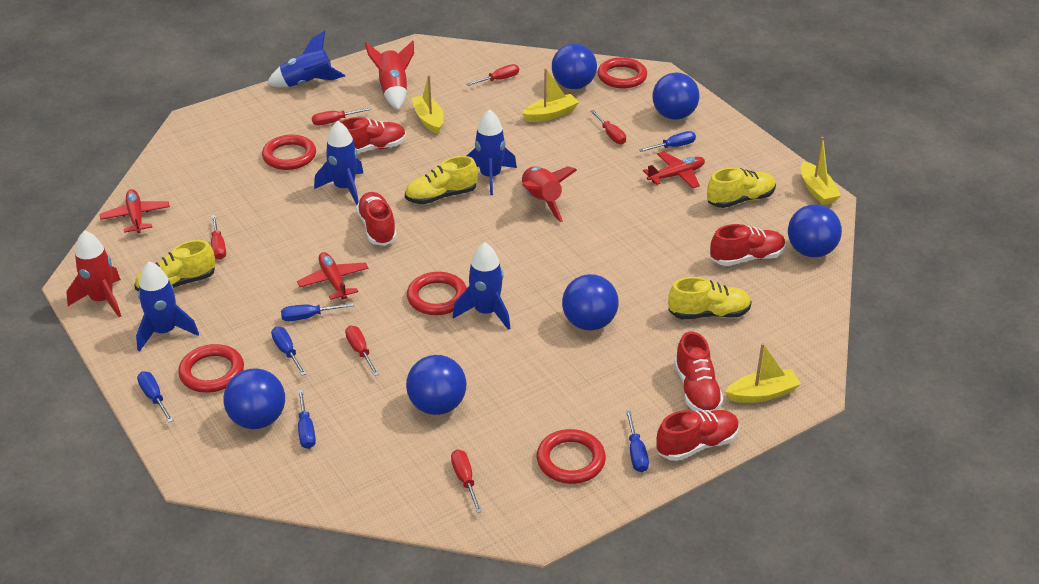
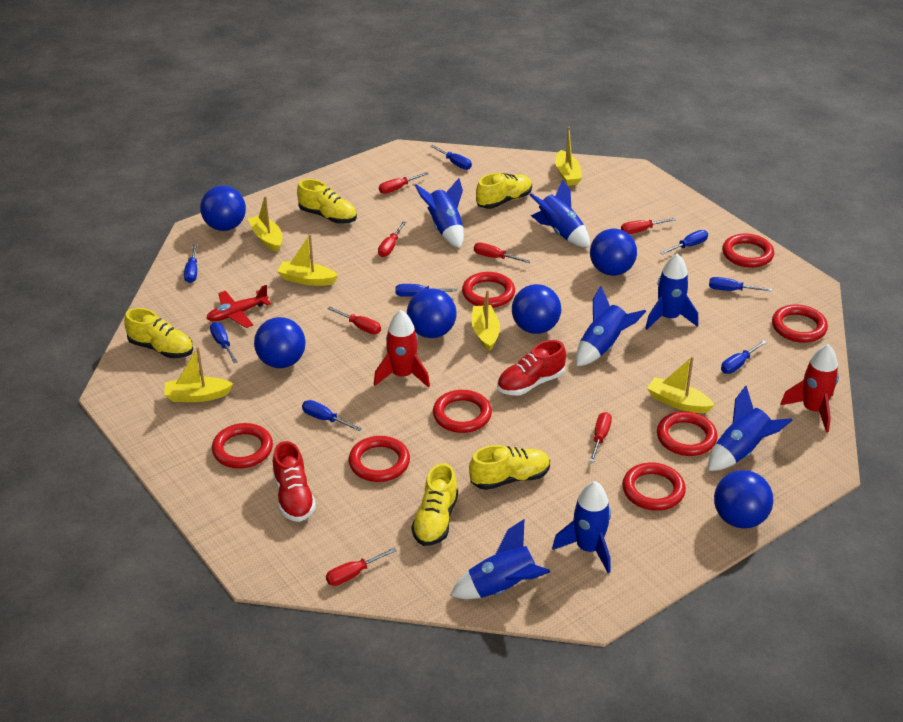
blue rocket: 5 -> 7
blue screwdriver: 6 -> 8
red plane: 3 -> 1
red ring: 5 -> 8
red rocket: 3 -> 2
red screwdriver: 6 -> 7
red shoe: 5 -> 2
yellow boat: 4 -> 6
yellow shoe: 4 -> 5

